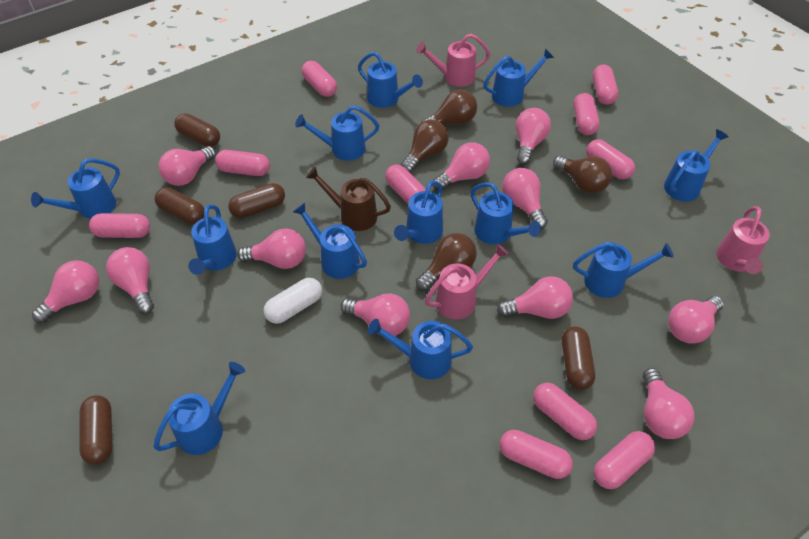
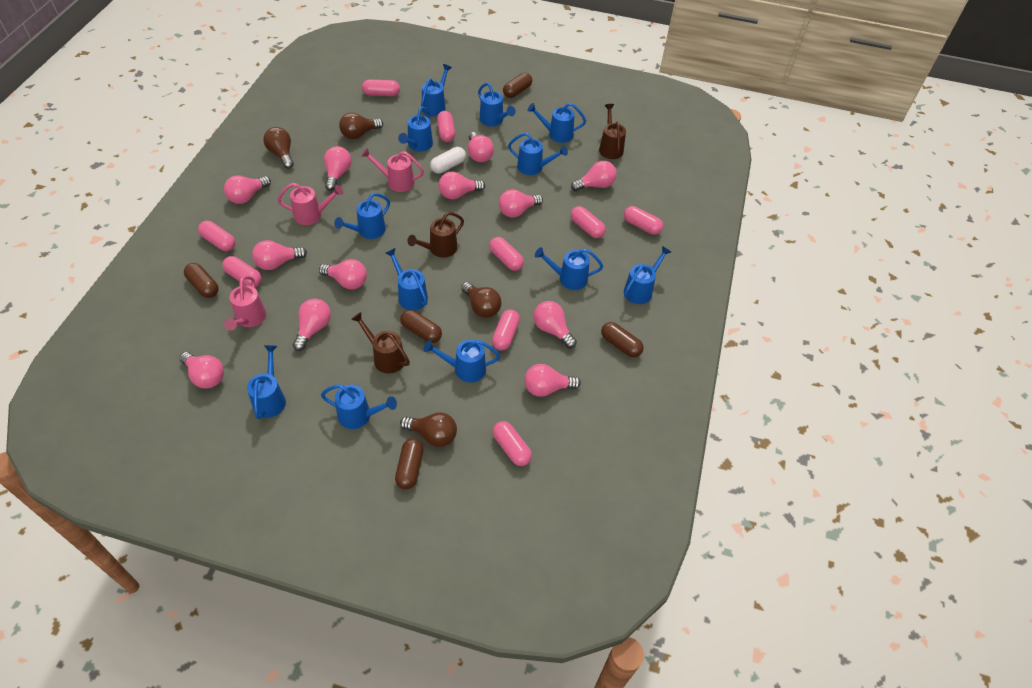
brown watering can: 1 -> 3
pink capsule: 10 -> 9
pink light bulb: 11 -> 12

